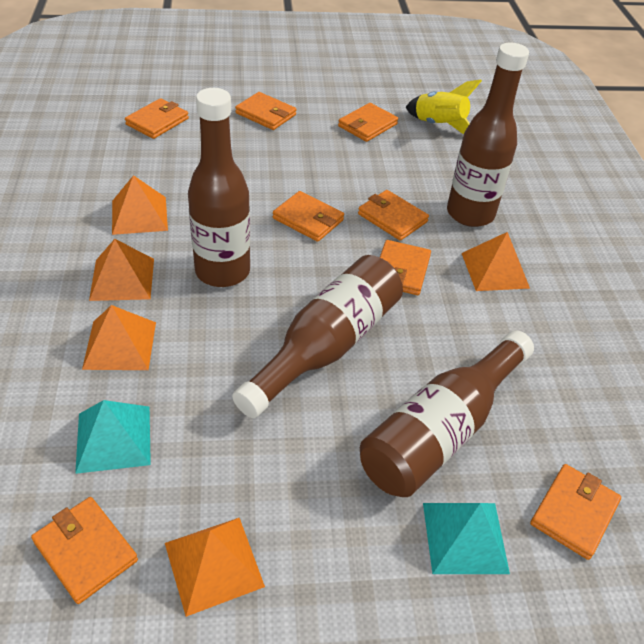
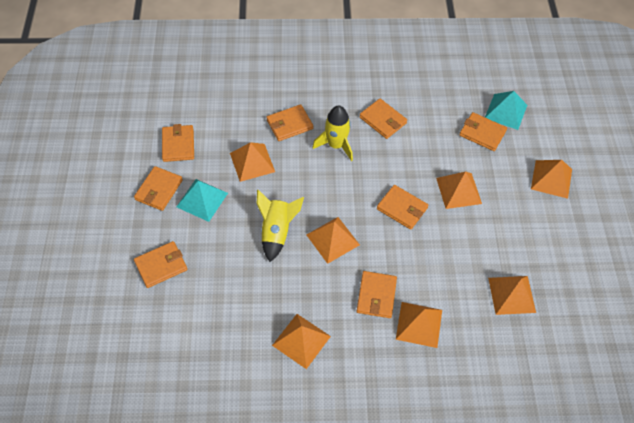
brown bottle: 4 -> 0
orange pyramid: 5 -> 7
yellow rocket: 1 -> 2

